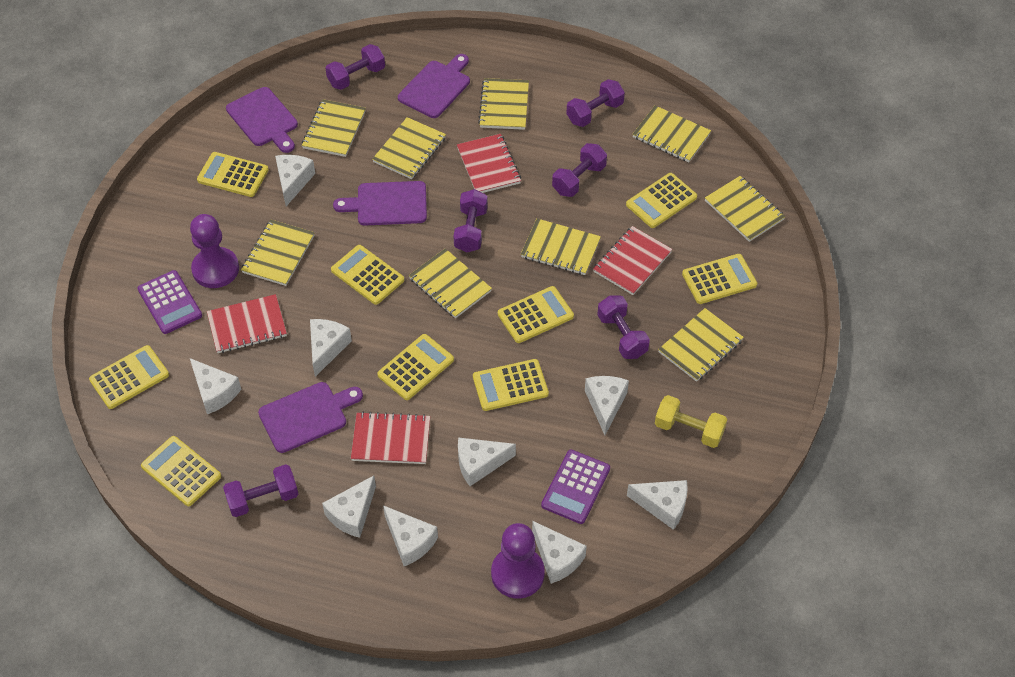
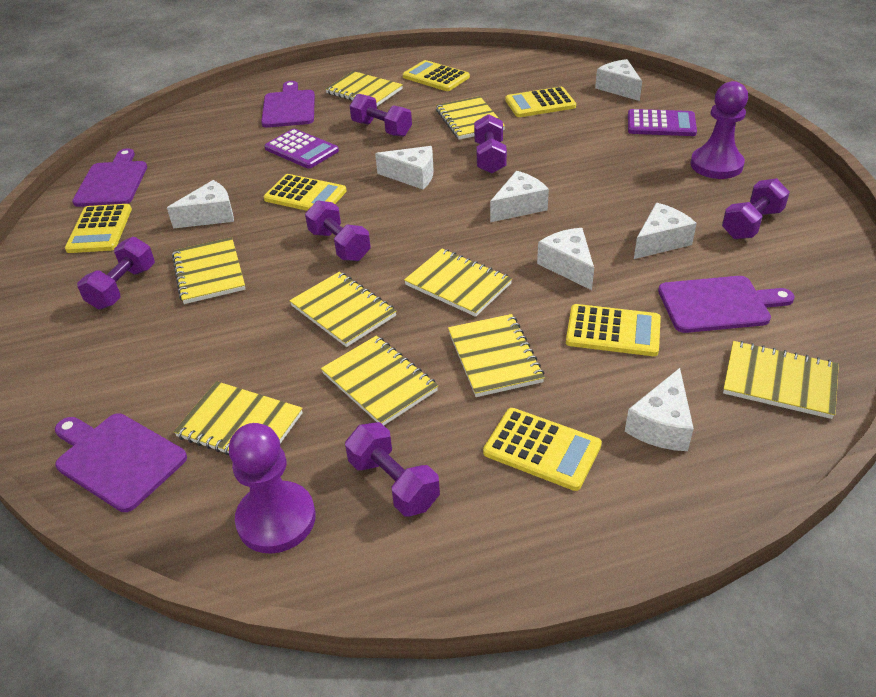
red notebook: 4 -> 0
white cheese: 9 -> 7
yellow calculator: 9 -> 6
yellow dumbbell: 1 -> 0

